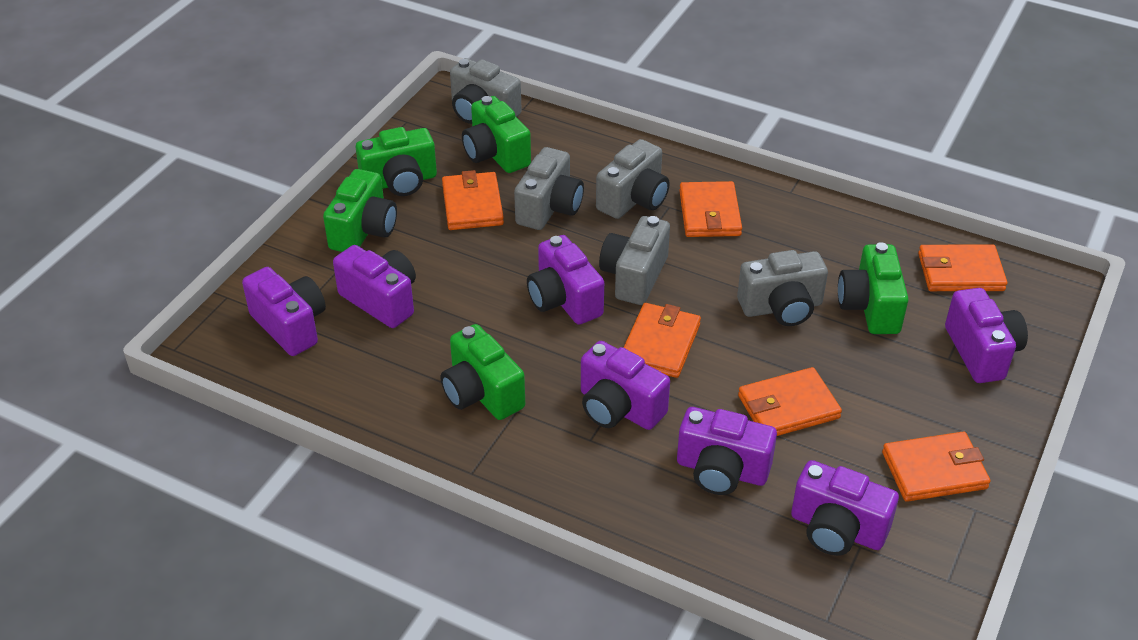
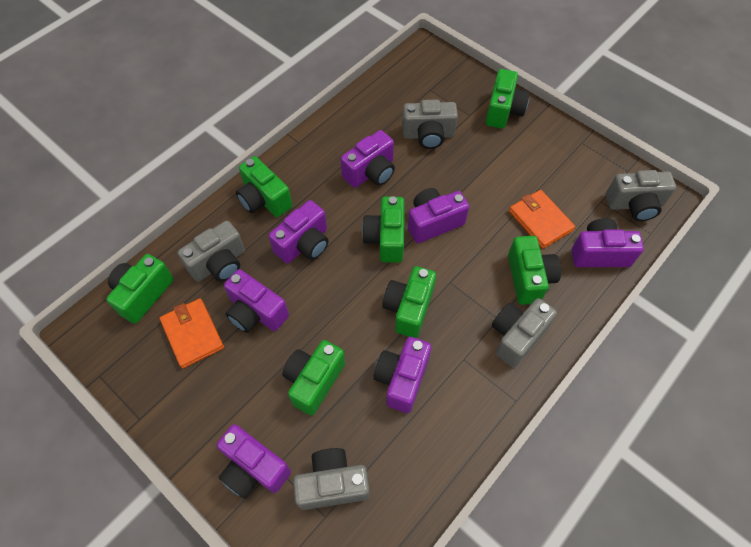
green camera: 5 -> 7
orange wallet: 6 -> 2

